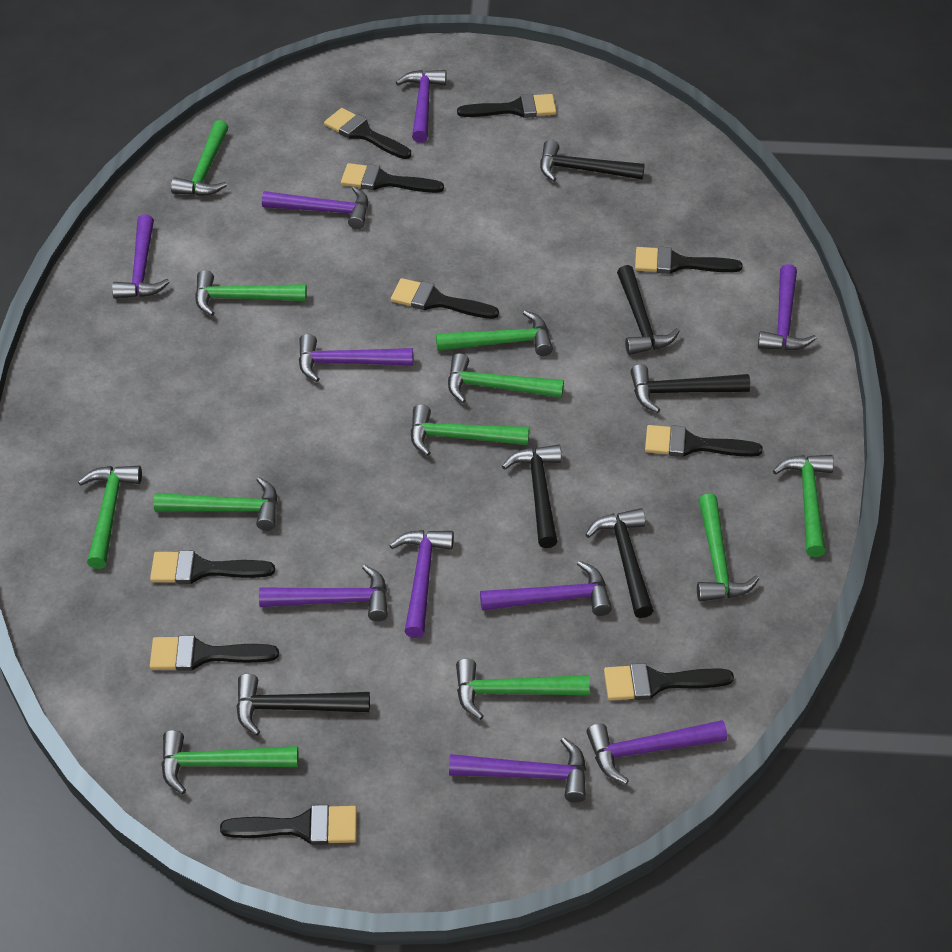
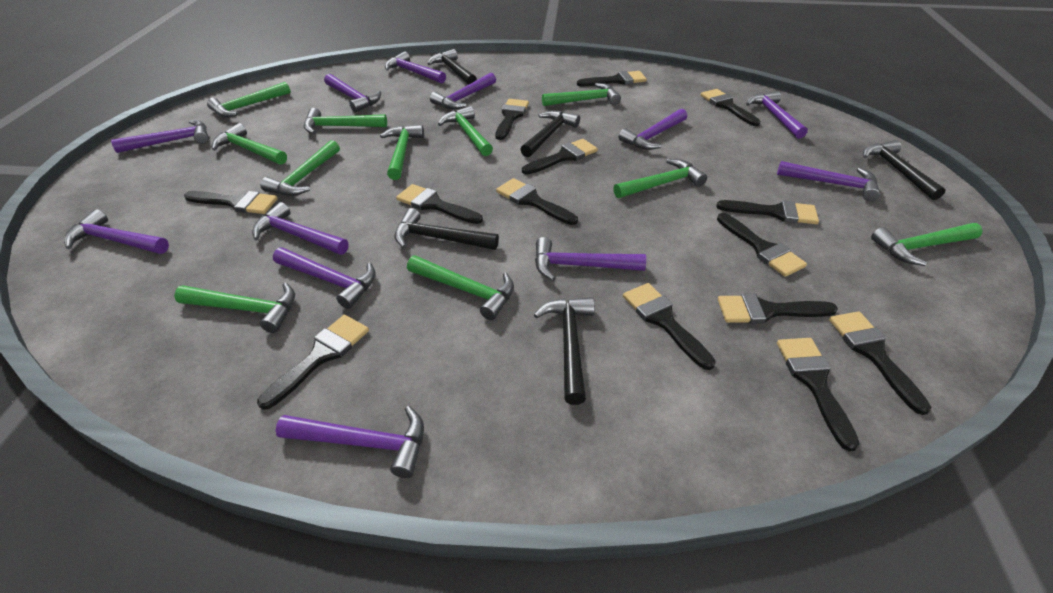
black brush: 10 -> 14
black hammer: 6 -> 5
purple hammer: 10 -> 12

